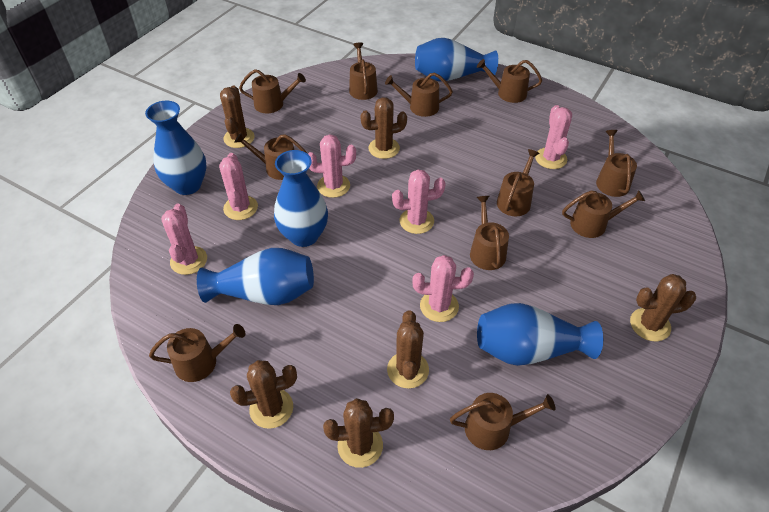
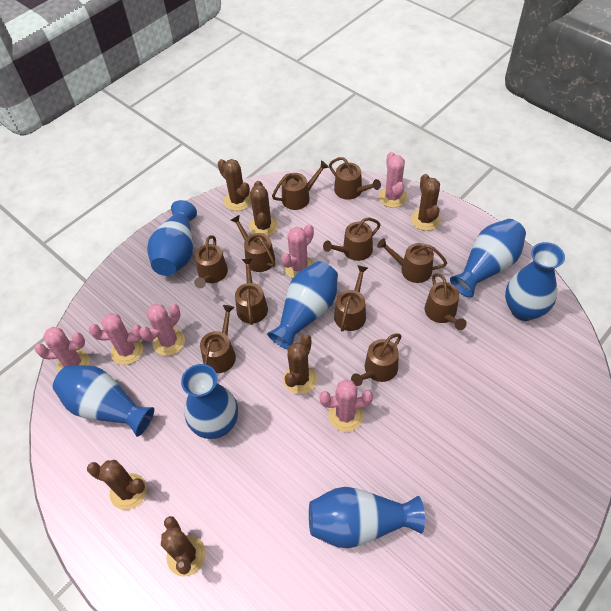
blue vase: 5 -> 7

